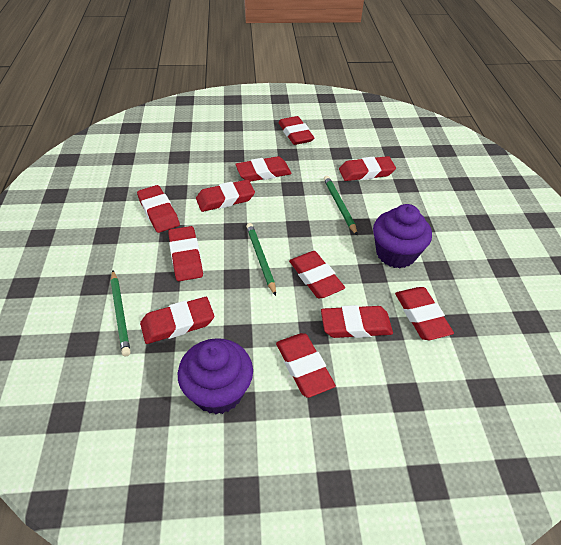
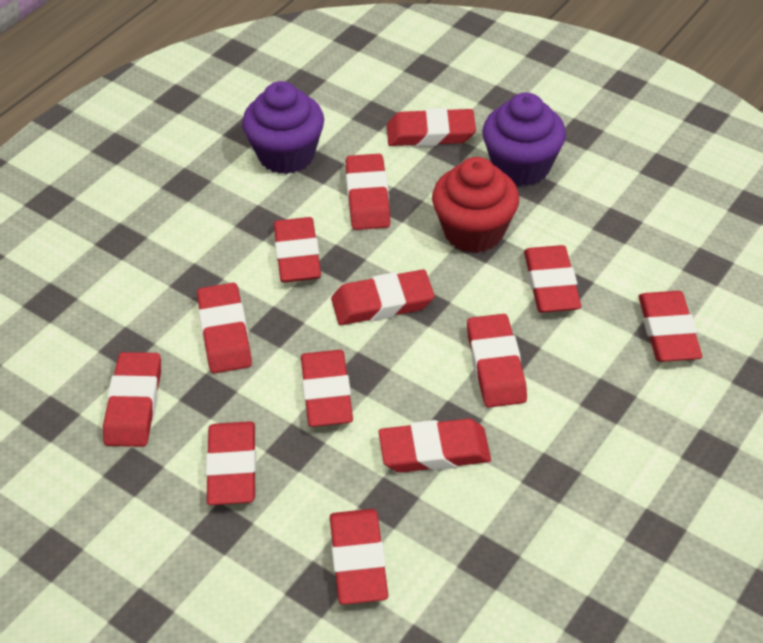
green pencil: 3 -> 0
red cupcake: 0 -> 1
red eraser: 11 -> 13

